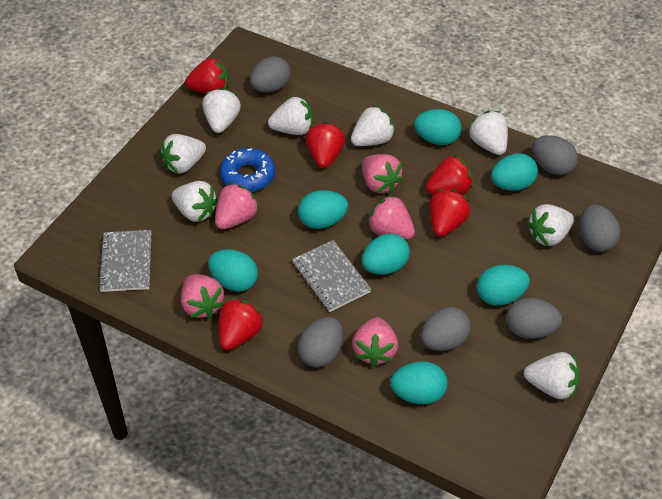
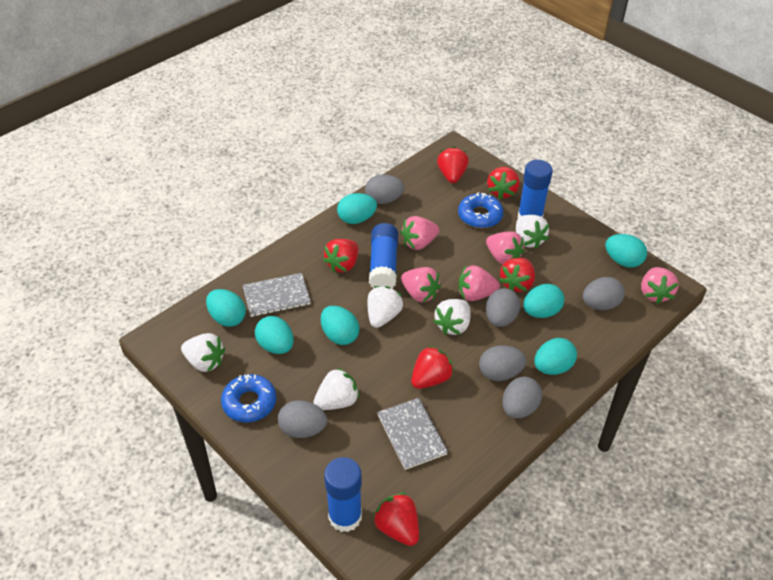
blue donut: 1 -> 2
blue glue stick: 0 -> 3
red strawberry: 5 -> 6
white strawberry: 8 -> 5

